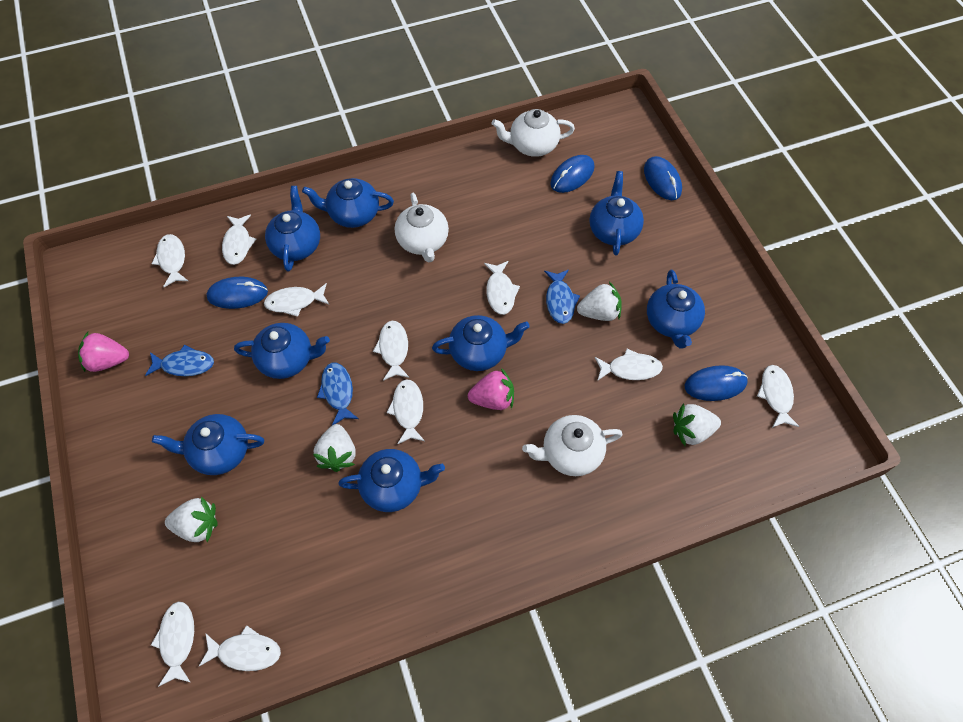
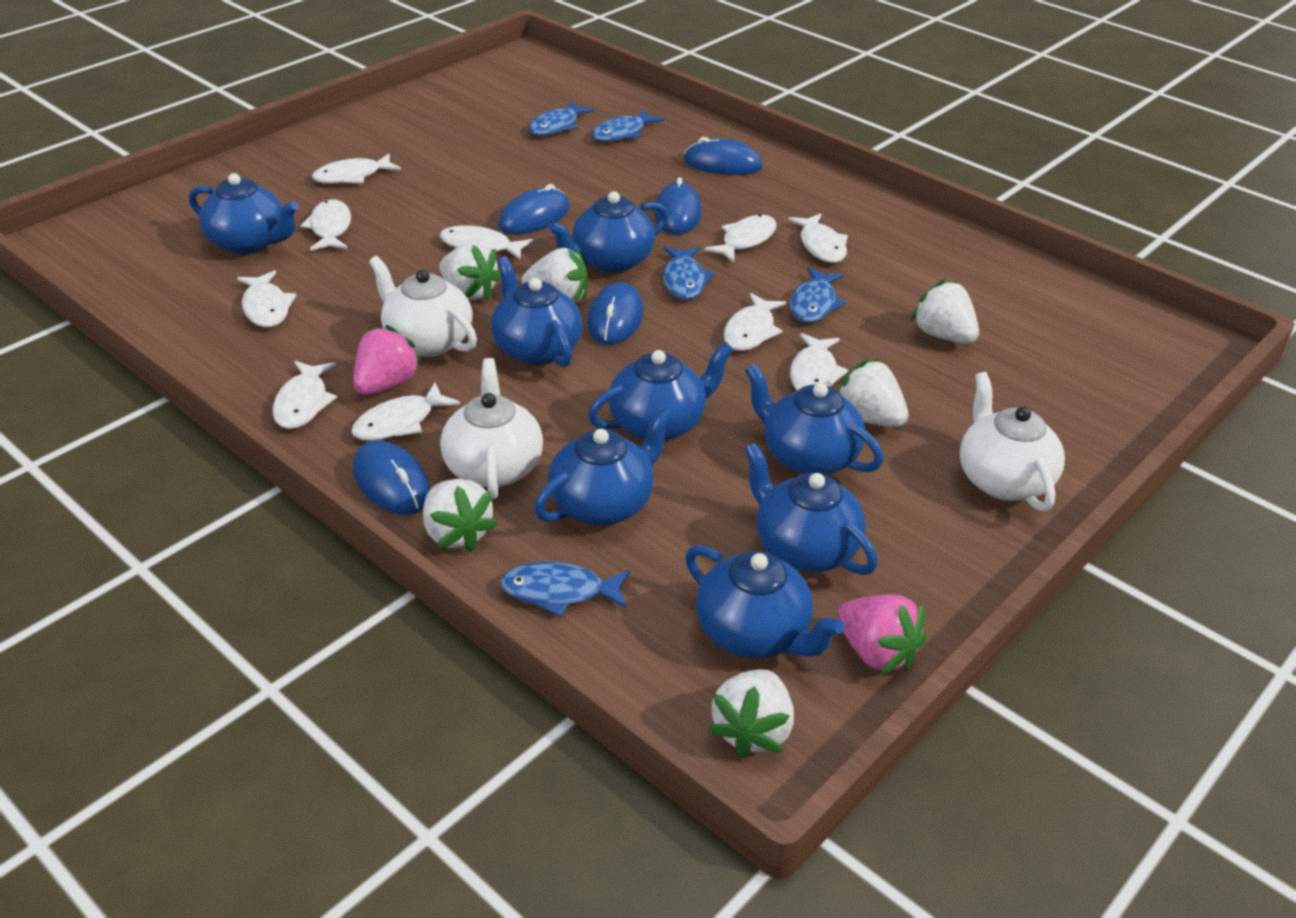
blue fish: 3 -> 5
blue mouse: 4 -> 5
white strawberry: 4 -> 6

